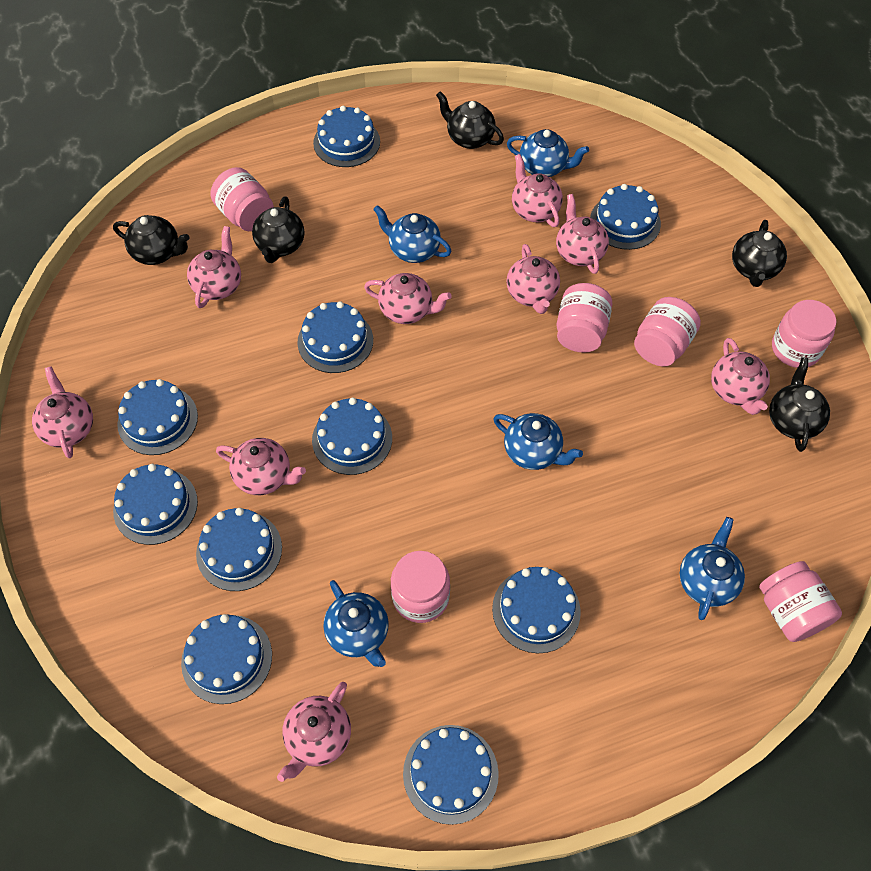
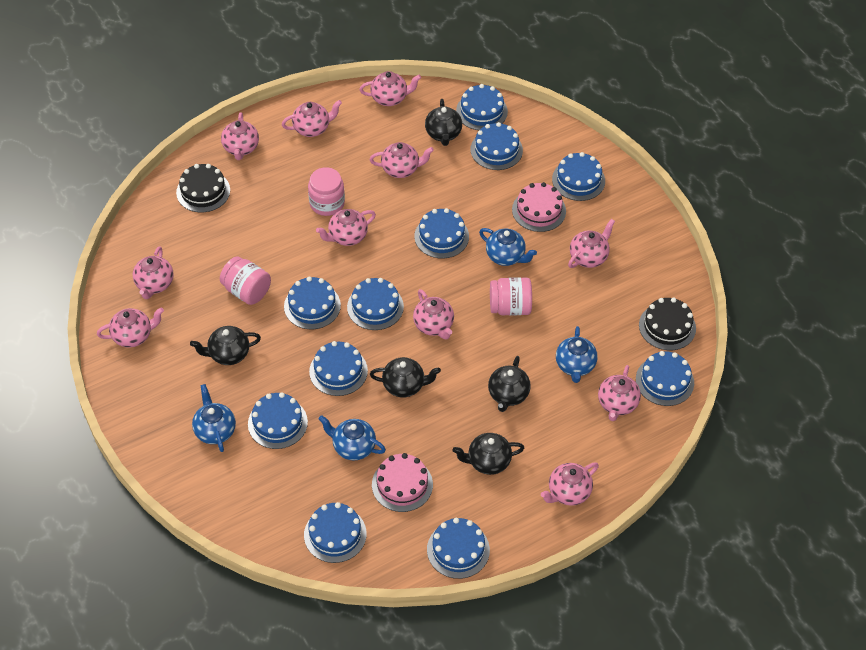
black cake: 0 -> 2
blue cake: 10 -> 11
blue teapot: 5 -> 4
pink cake: 0 -> 2
pink jar: 6 -> 3
pink teapot: 9 -> 11

